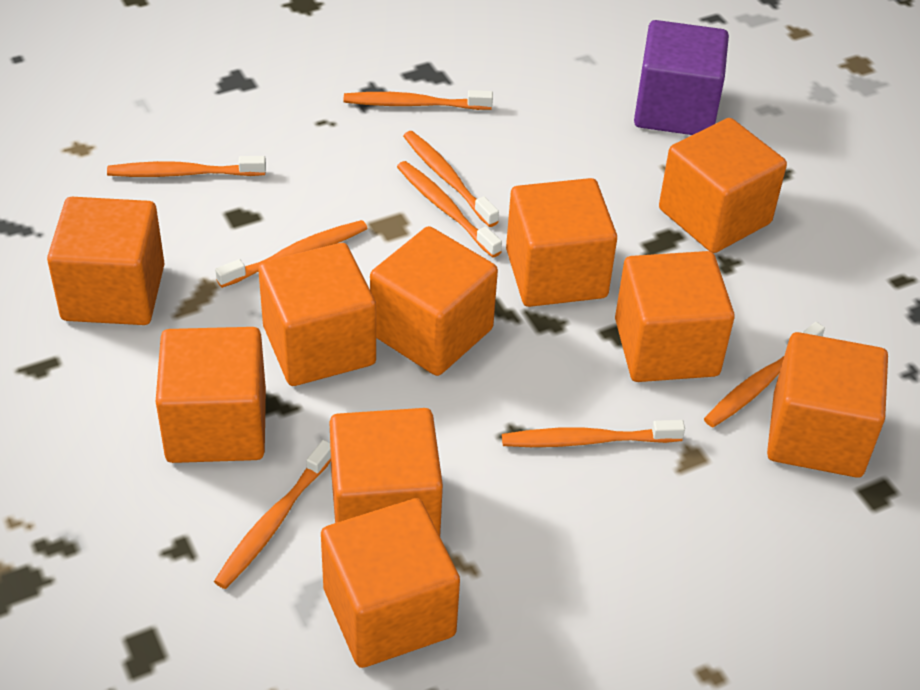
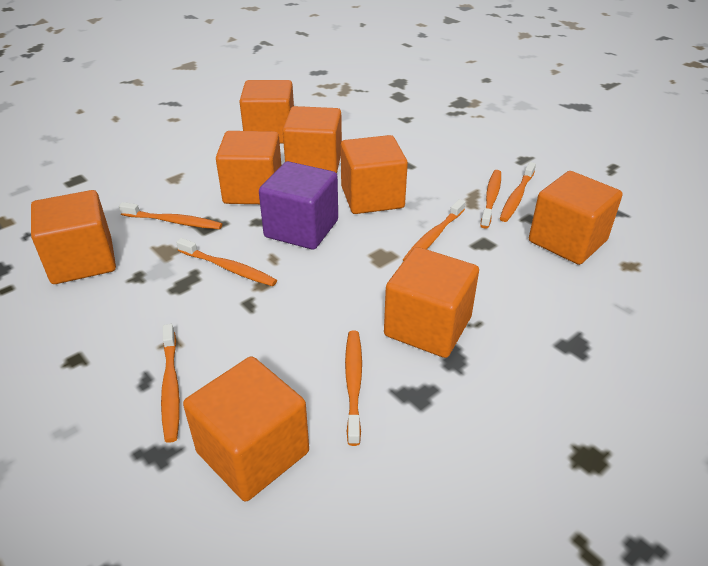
orange cube: 10 -> 8
orange toothbrush: 8 -> 7

